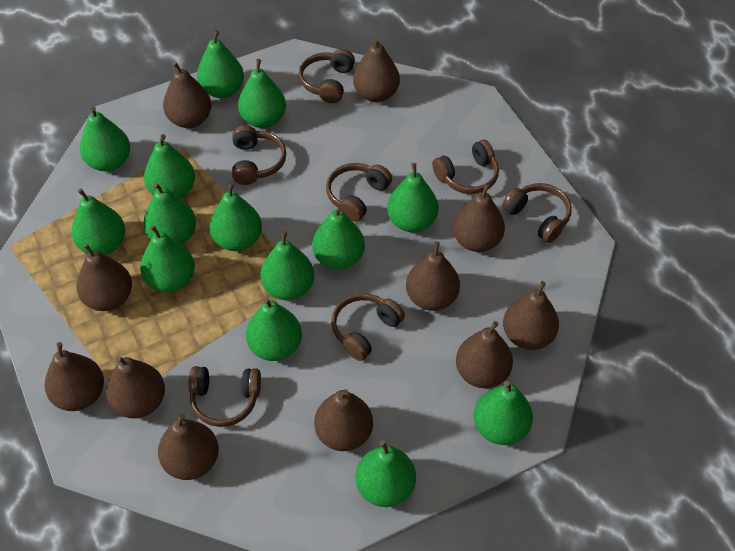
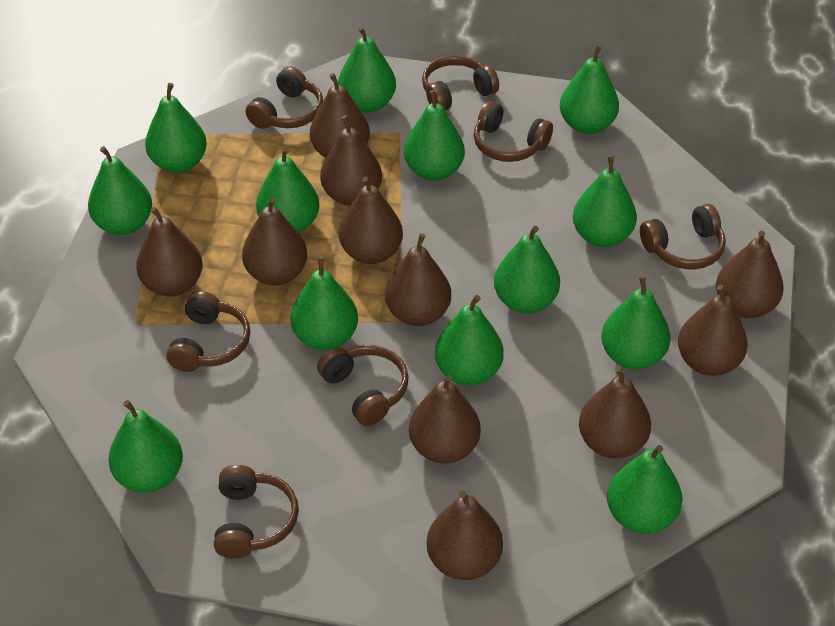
green pear: 14 -> 13

